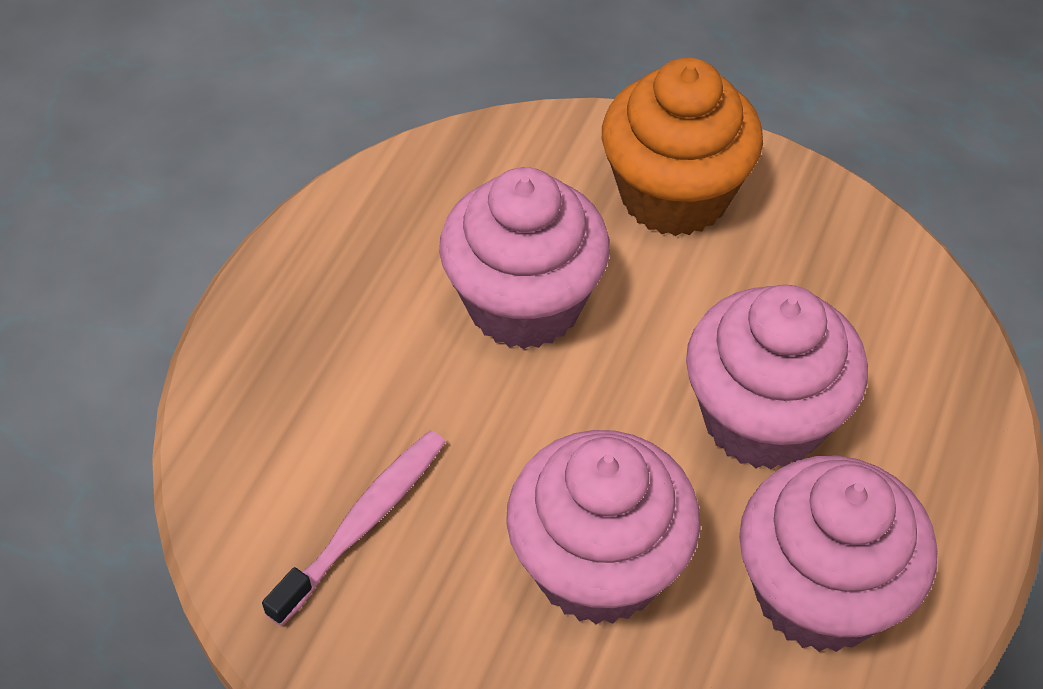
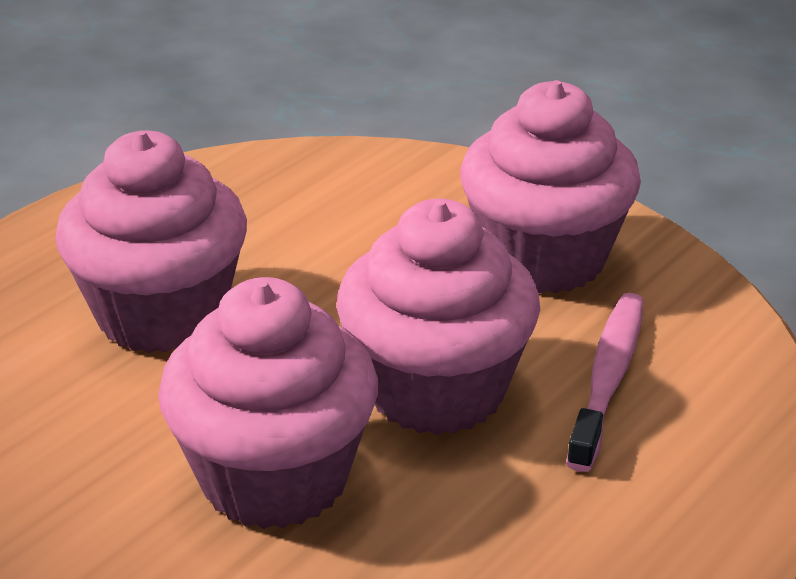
orange cupcake: 1 -> 0

